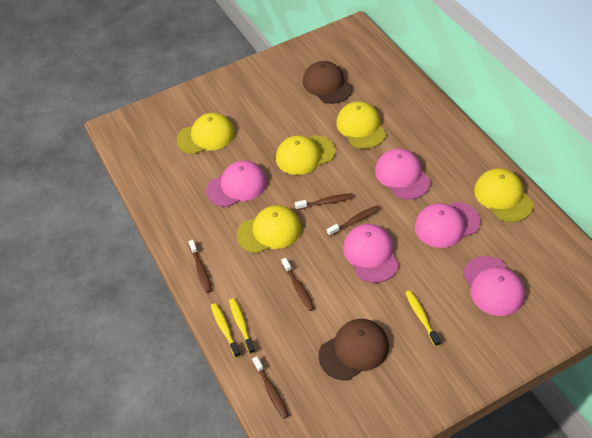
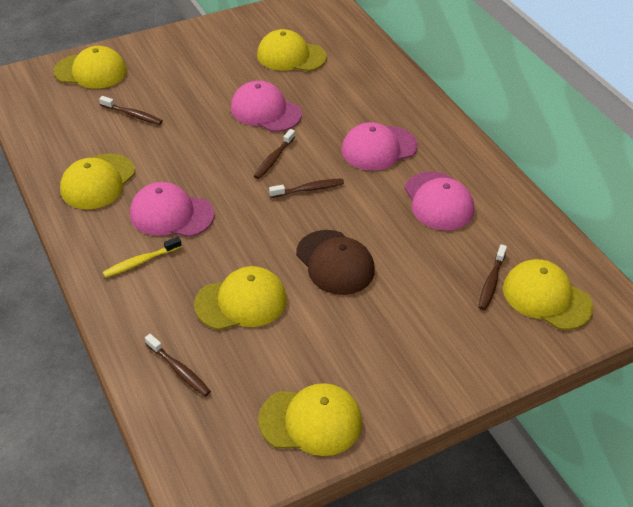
brown cap: 2 -> 1
pink cap: 5 -> 4
yellow cap: 5 -> 6
yellow toothbrush: 3 -> 1

